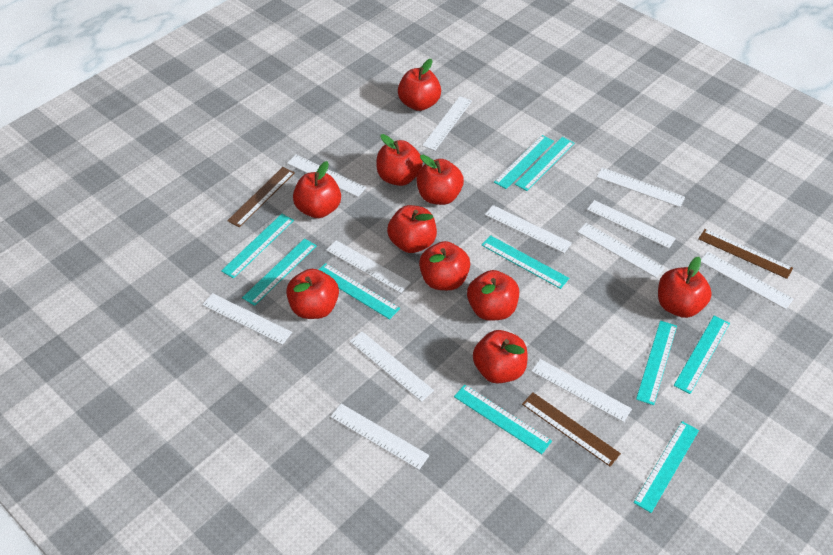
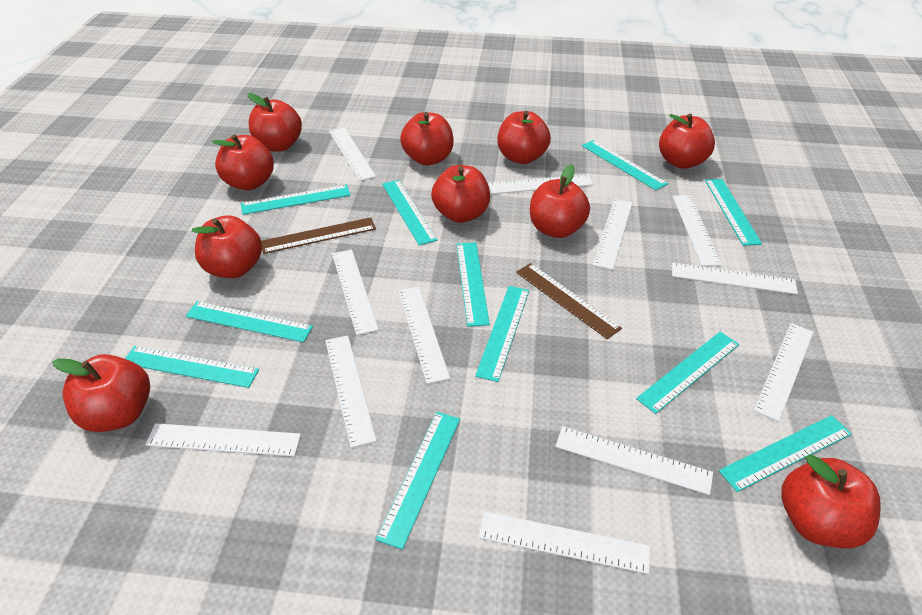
brown ruler: 3 -> 2
turquoise ruler: 10 -> 11

